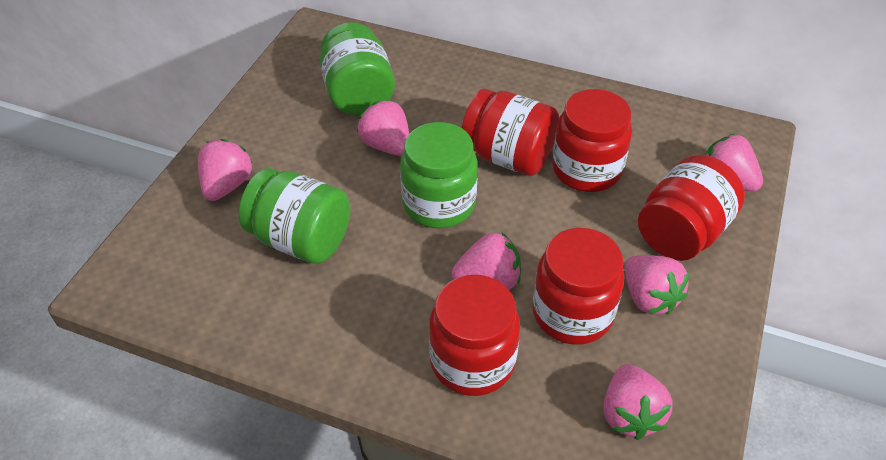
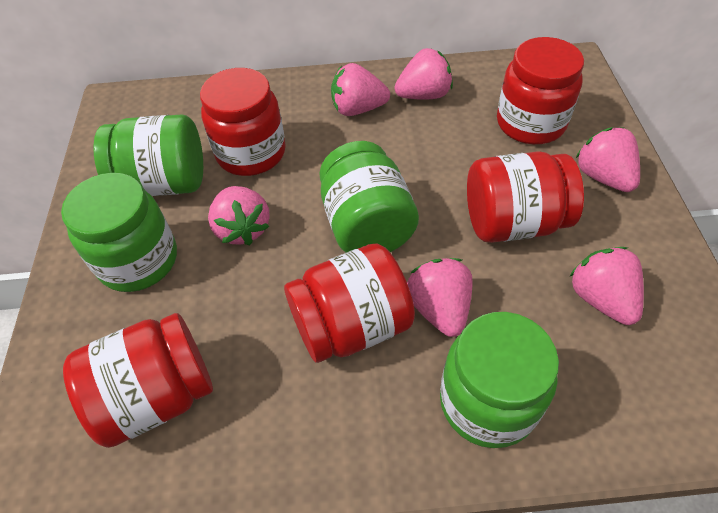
green jar: 3 -> 4

